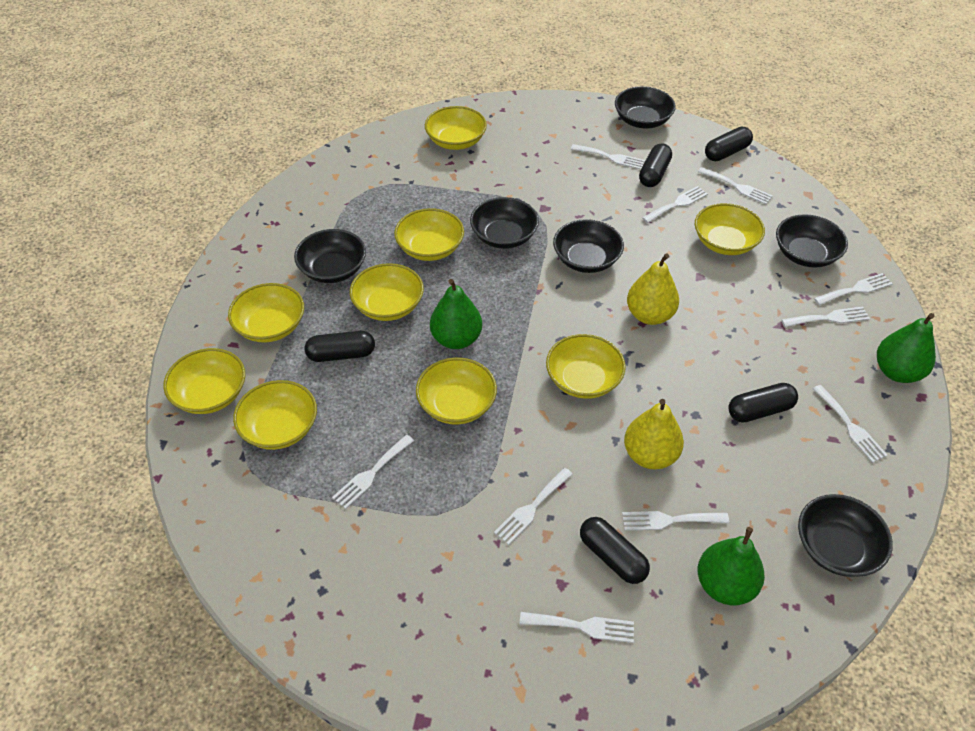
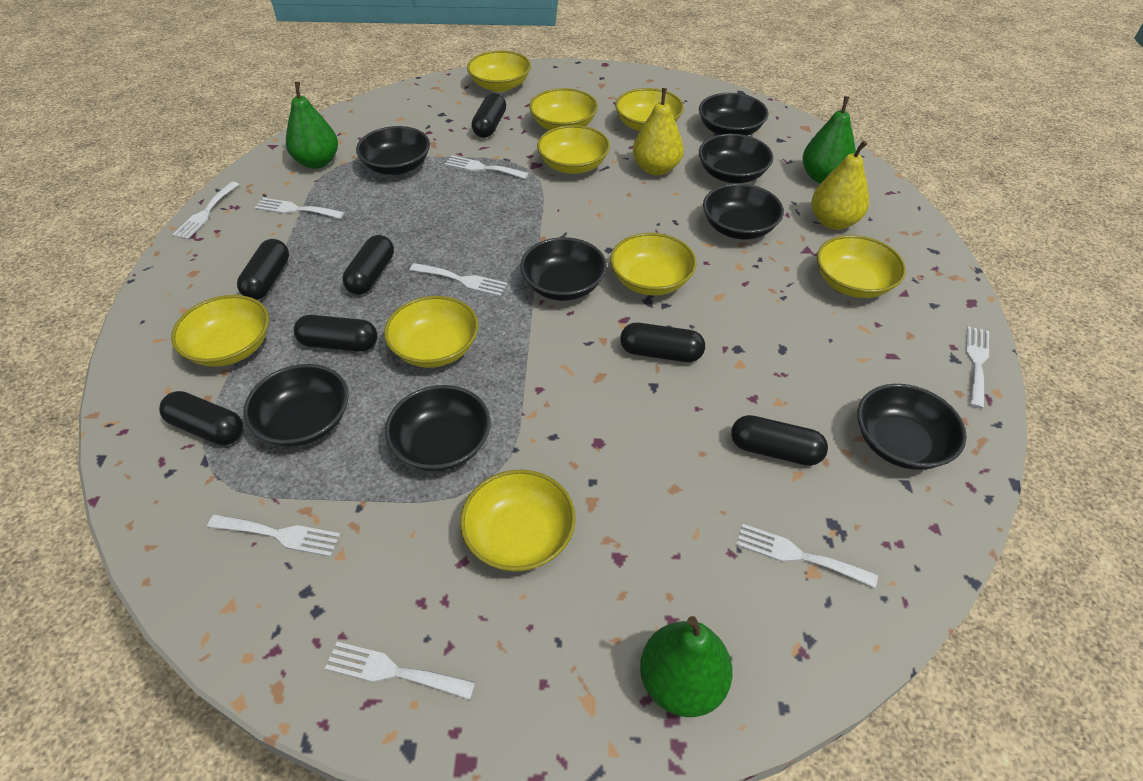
black bowl: 6 -> 8
black capsule: 5 -> 7
white fork: 10 -> 8

